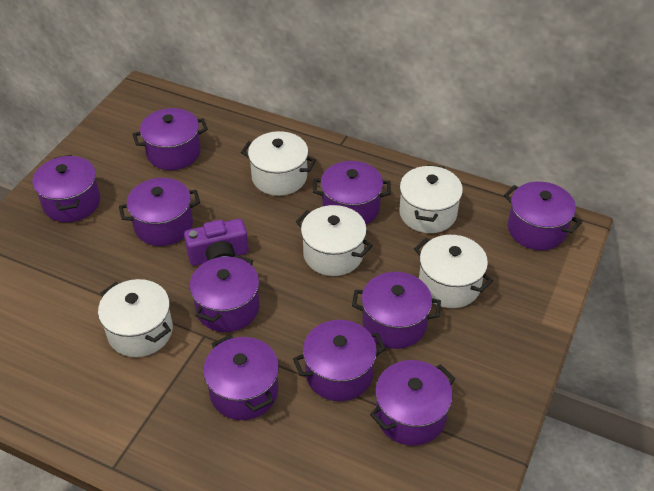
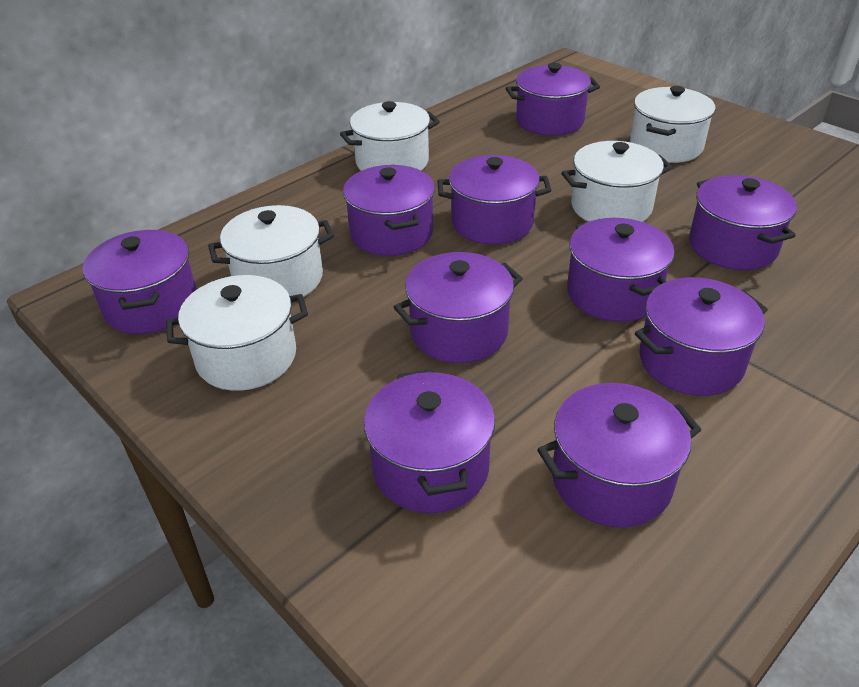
purple camera: 1 -> 0

